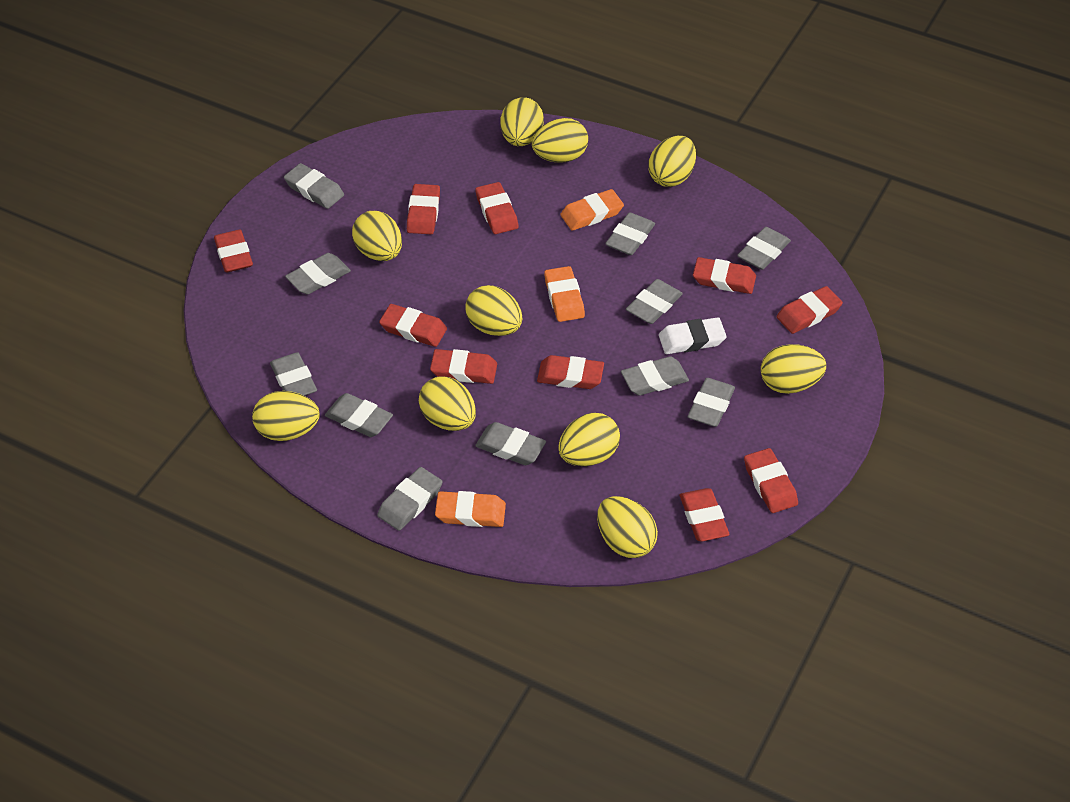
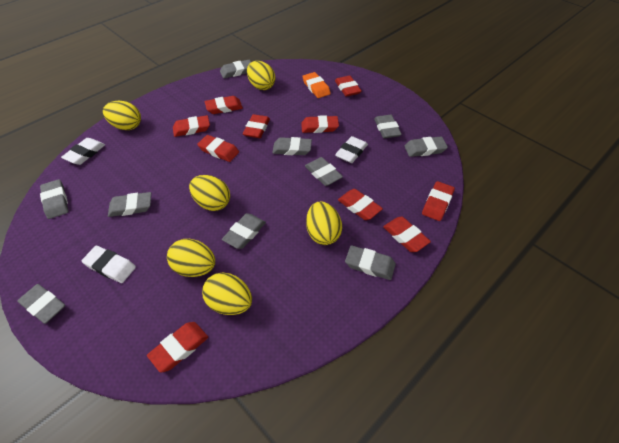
grey eraser: 11 -> 10
orange eraser: 3 -> 1
white eraser: 1 -> 3
yellow egg: 10 -> 6

